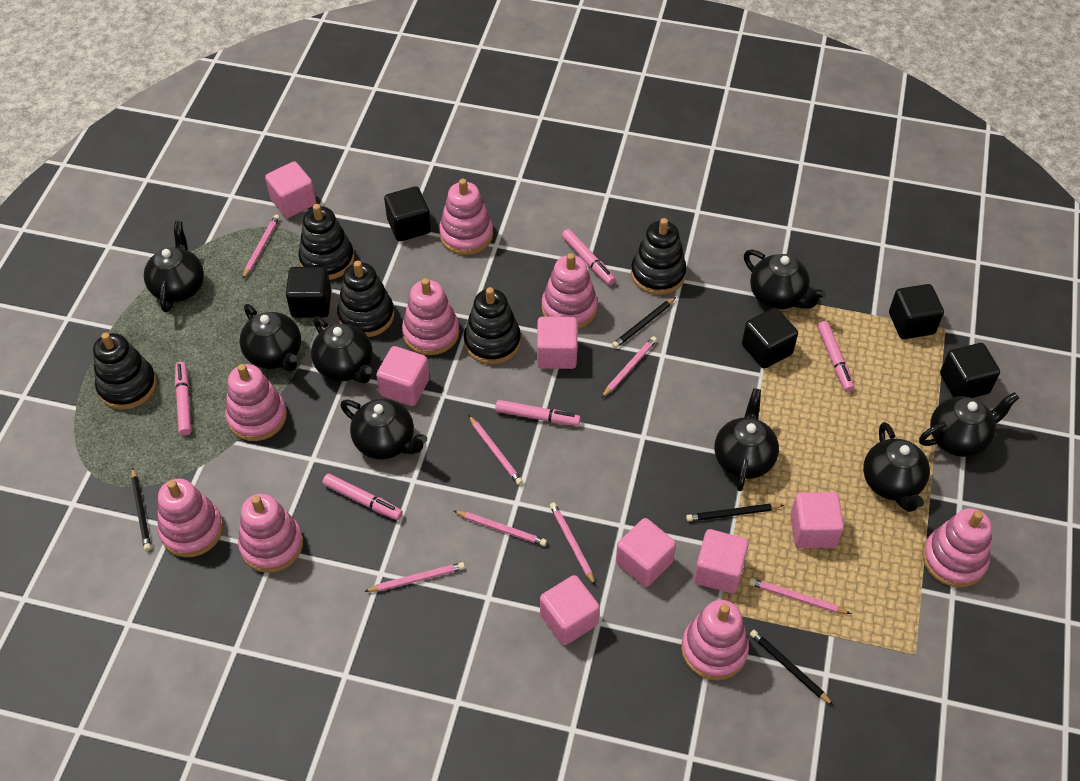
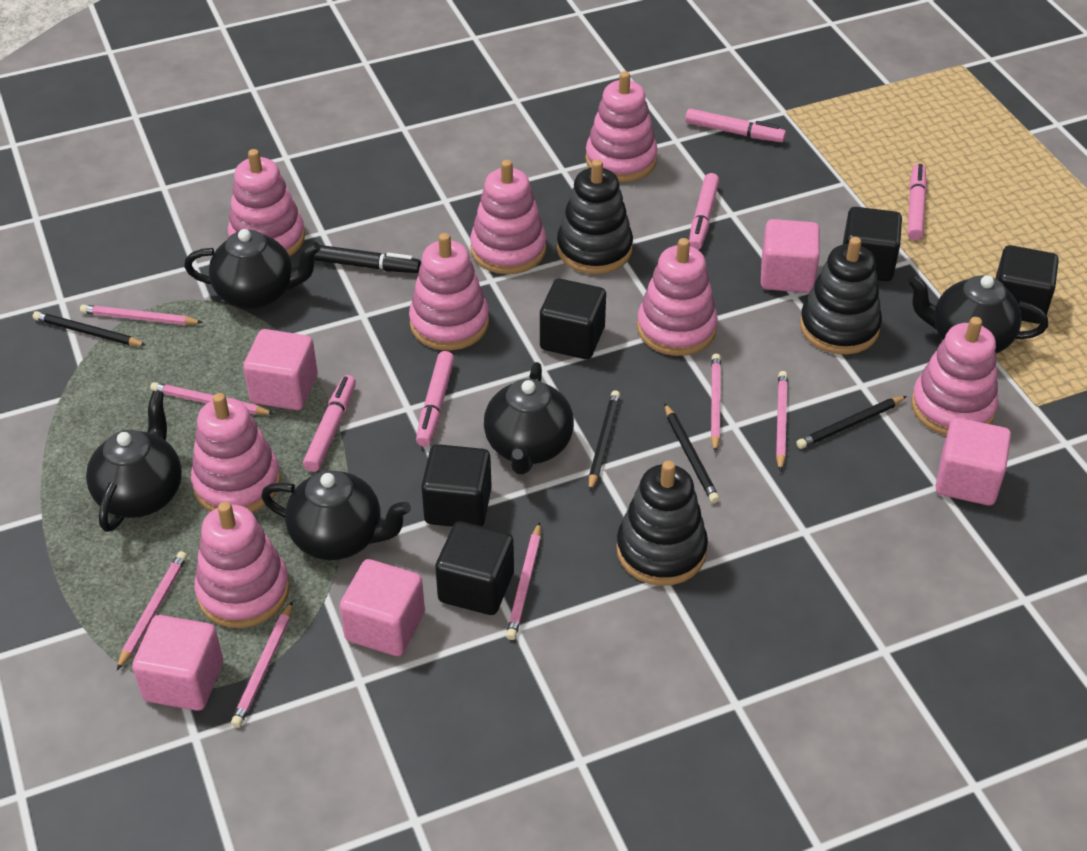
black marker: 0 -> 1
black stacking toy: 5 -> 3
black teapot: 8 -> 5
pink cube: 7 -> 5

